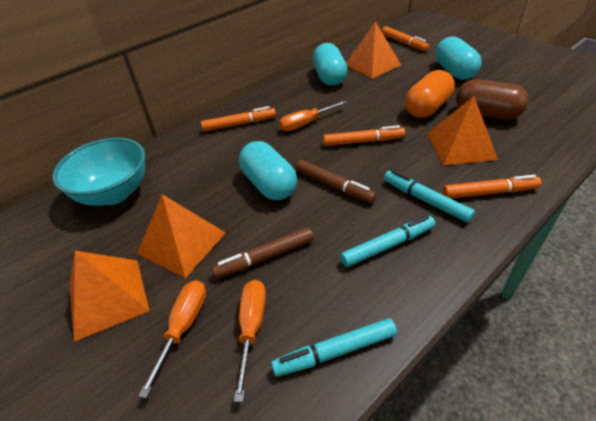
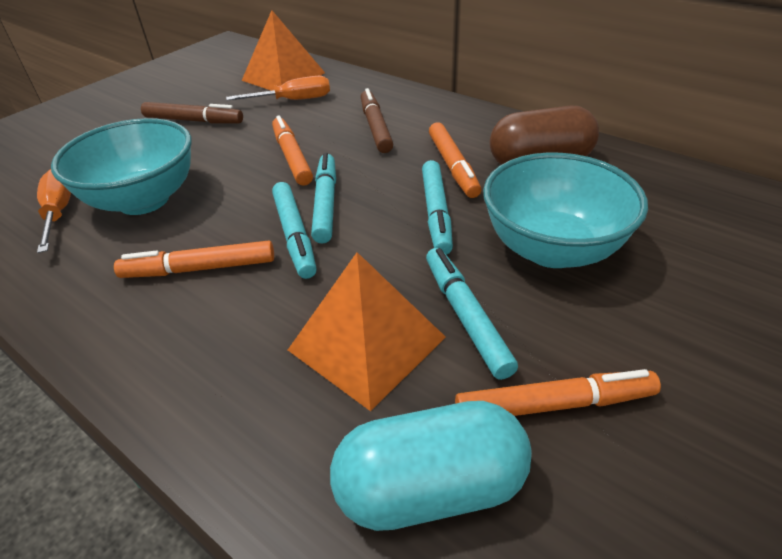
orange capsule: 1 -> 0
orange pyramid: 4 -> 2
orange screwdriver: 3 -> 2
turquoise bowl: 1 -> 2
turquoise capsule: 3 -> 1
turquoise marker: 3 -> 4

